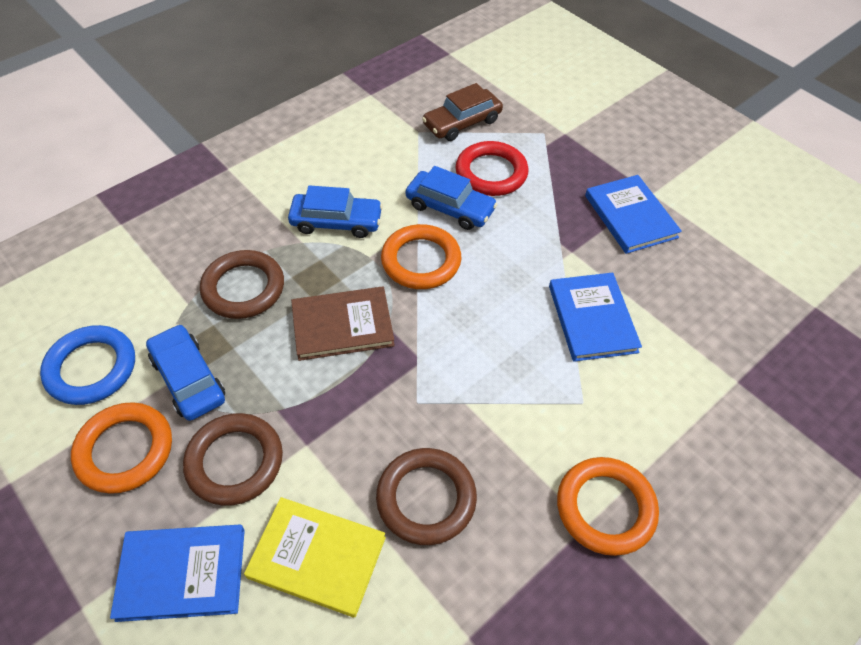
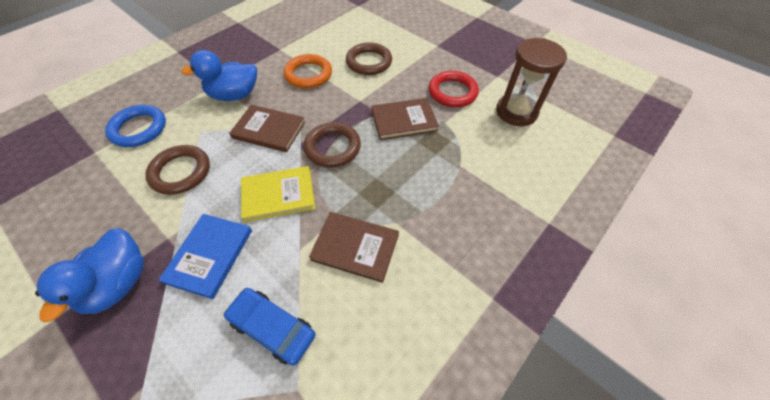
blue book: 3 -> 1
blue car: 3 -> 1
blue duck: 0 -> 2
brown book: 1 -> 3
brown car: 1 -> 0
brown hourglass: 0 -> 1
orange ring: 3 -> 1

